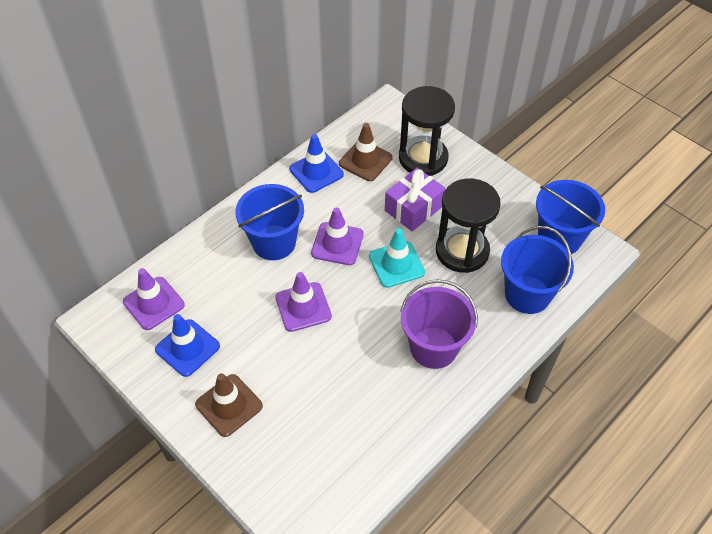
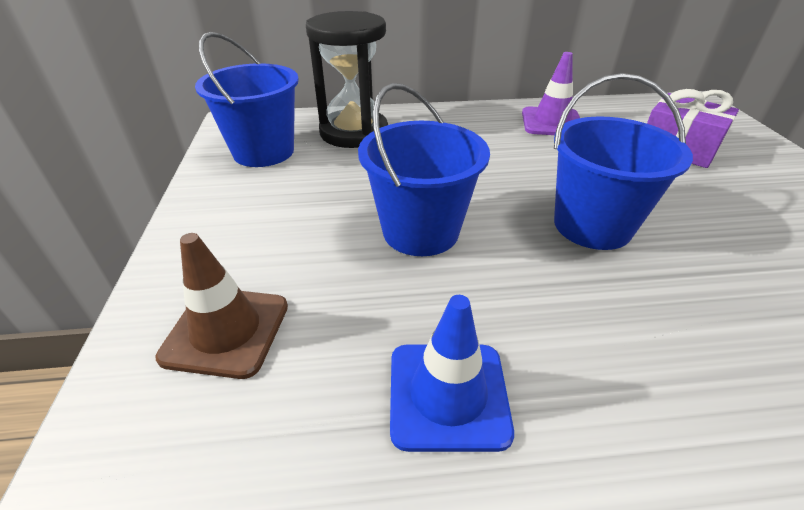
black hourglass: 2 -> 1
blue traffic cone: 2 -> 1
brown traffic cone: 2 -> 1
purple bucket: 1 -> 0
purple traffic cone: 3 -> 1
turquoise traffic cone: 1 -> 0

